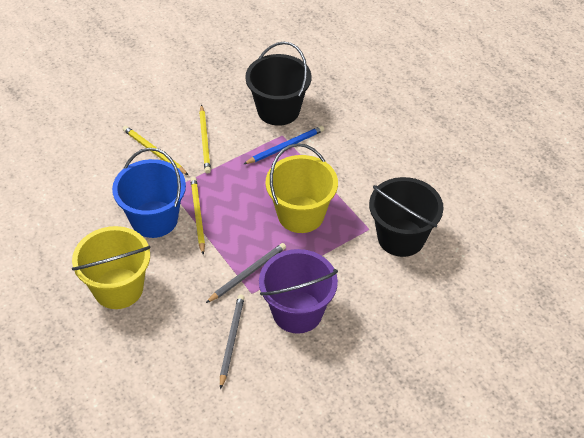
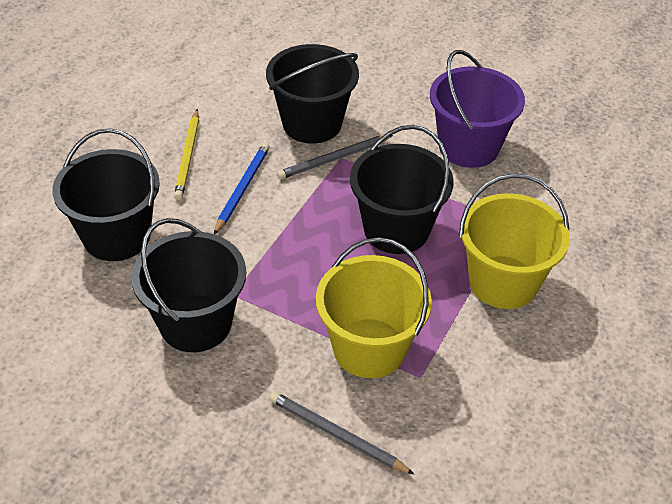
black bucket: 2 -> 4
blue bucket: 1 -> 0
yellow pencil: 3 -> 1

